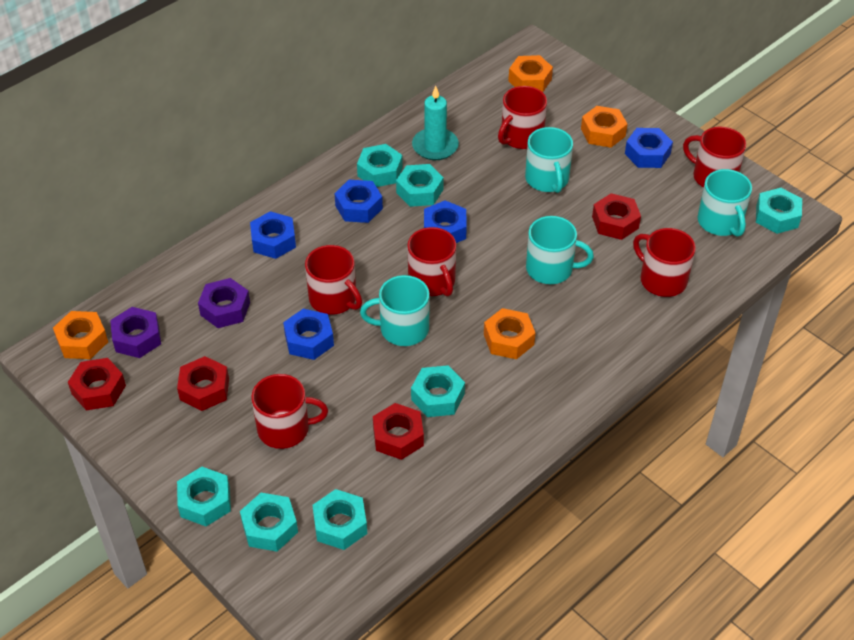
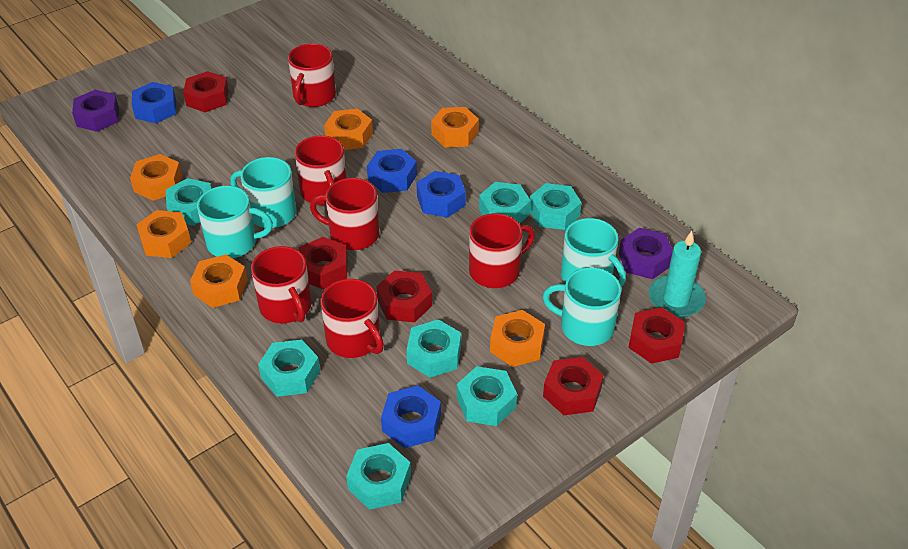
blue nut: 5 -> 4
orange nut: 4 -> 6
red nut: 4 -> 5

